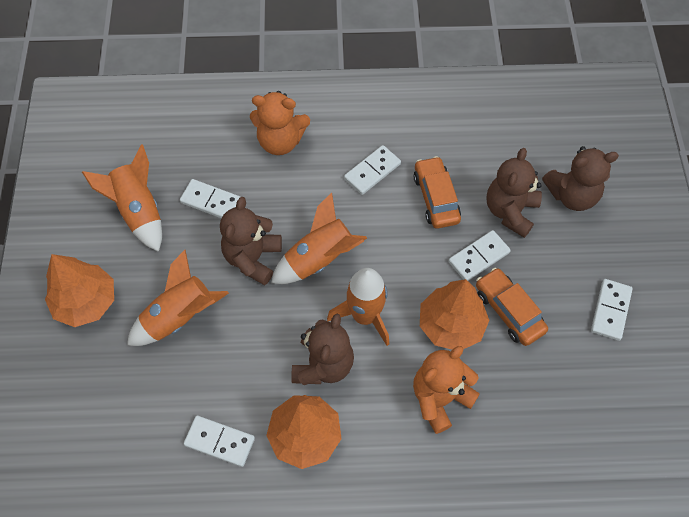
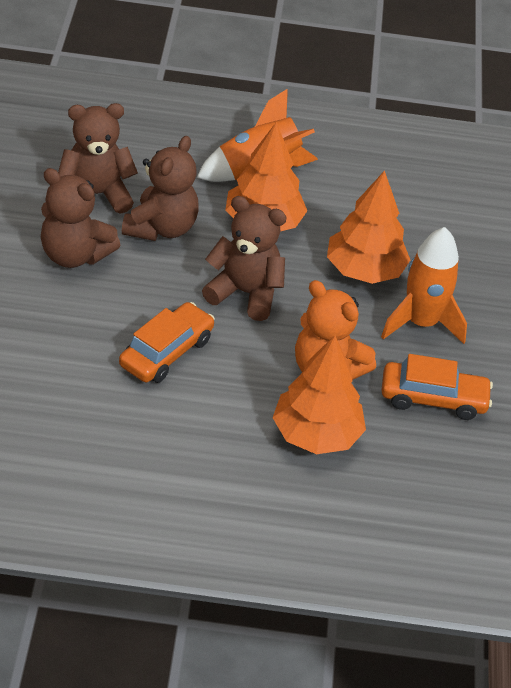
orange rocket: 4 -> 2
orange teddy bear: 2 -> 1
white domino: 5 -> 0

